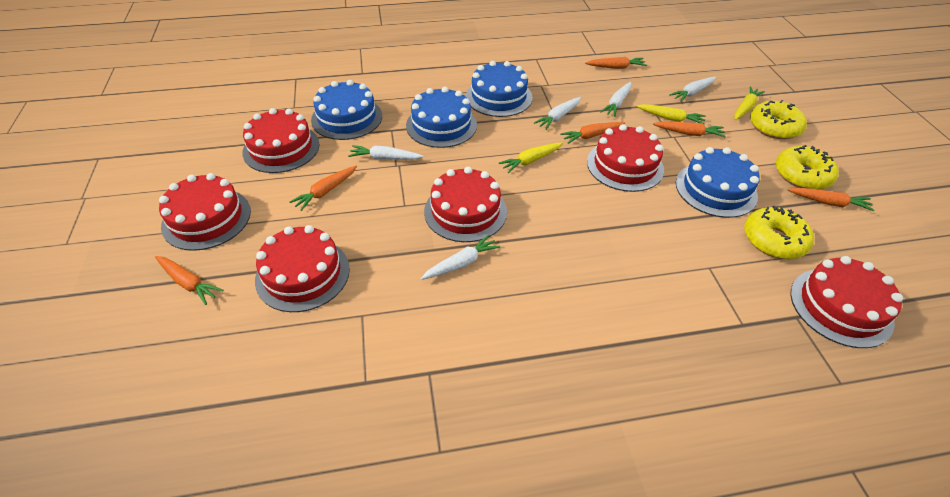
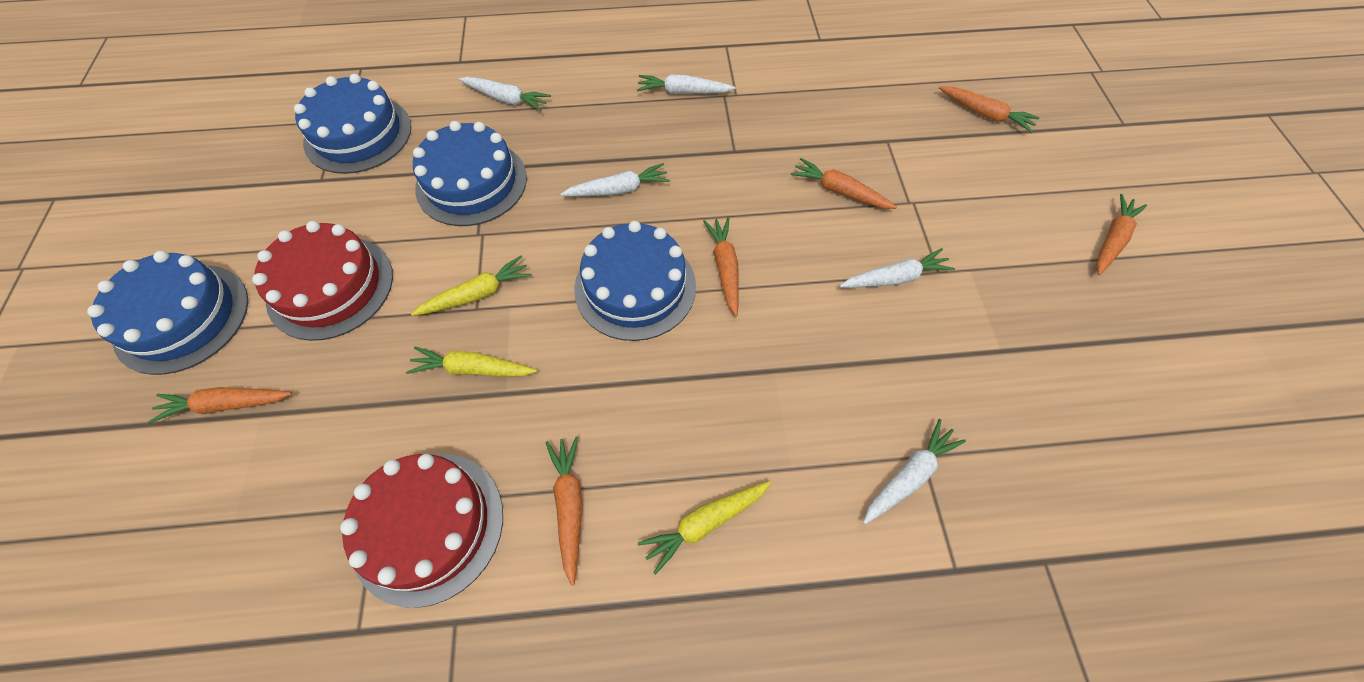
red cake: 6 -> 2
yellow donut: 3 -> 0

